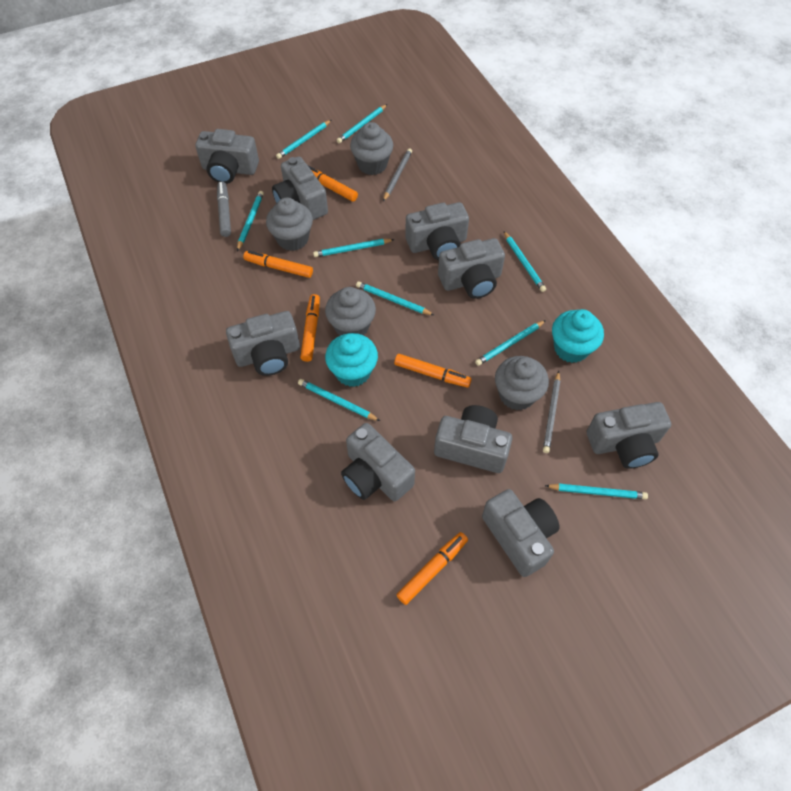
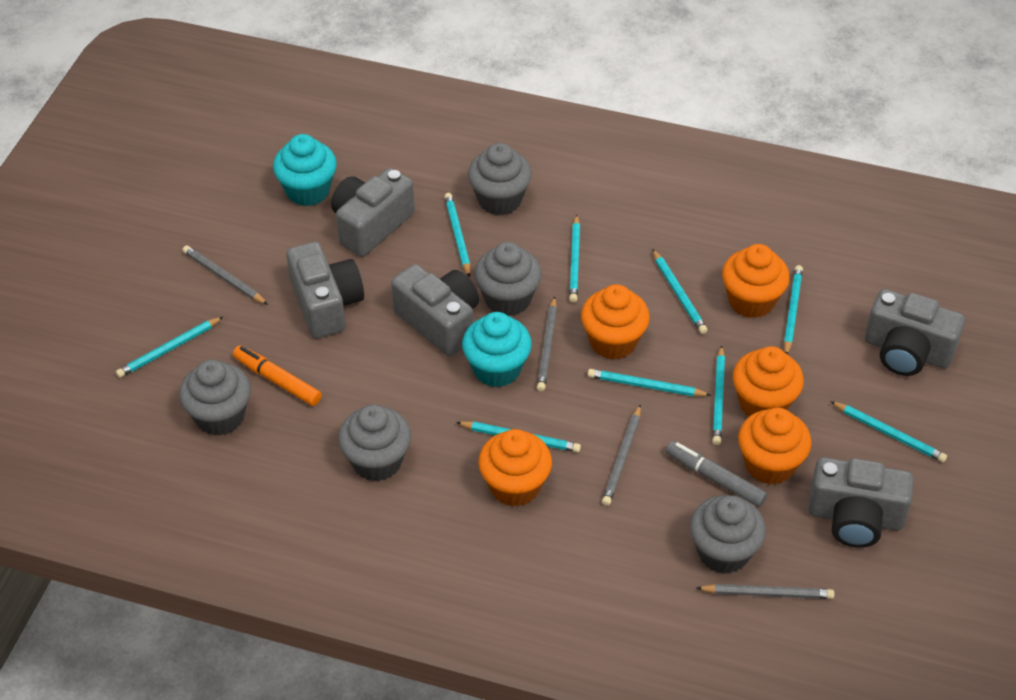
grey camera: 9 -> 5
grey cupcake: 4 -> 5
grey pencil: 2 -> 4
orange cupcake: 0 -> 5
orange marker: 5 -> 1

